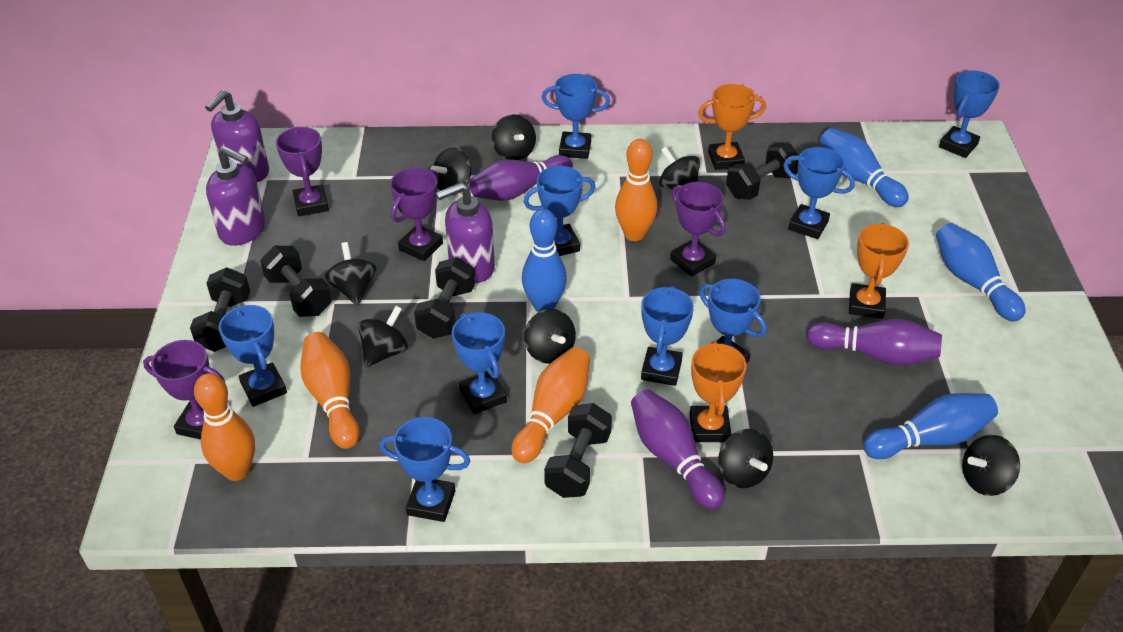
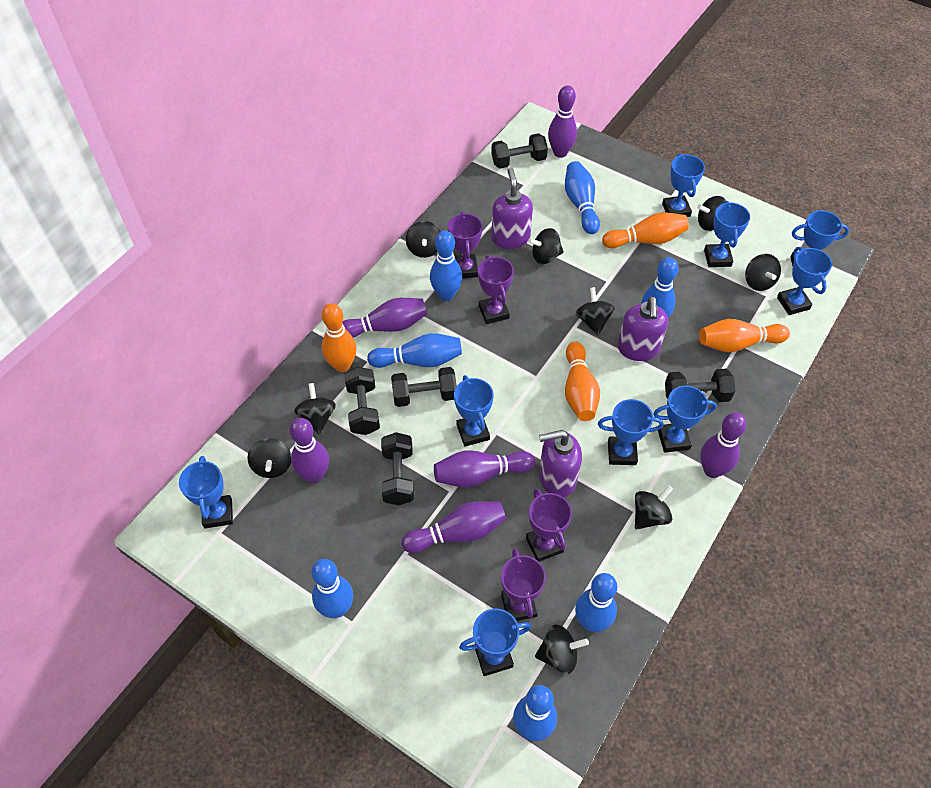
black spinning top: 8 -> 9
blue bowling pin: 4 -> 7
orange trophy: 3 -> 0
purple bowling pin: 3 -> 6

